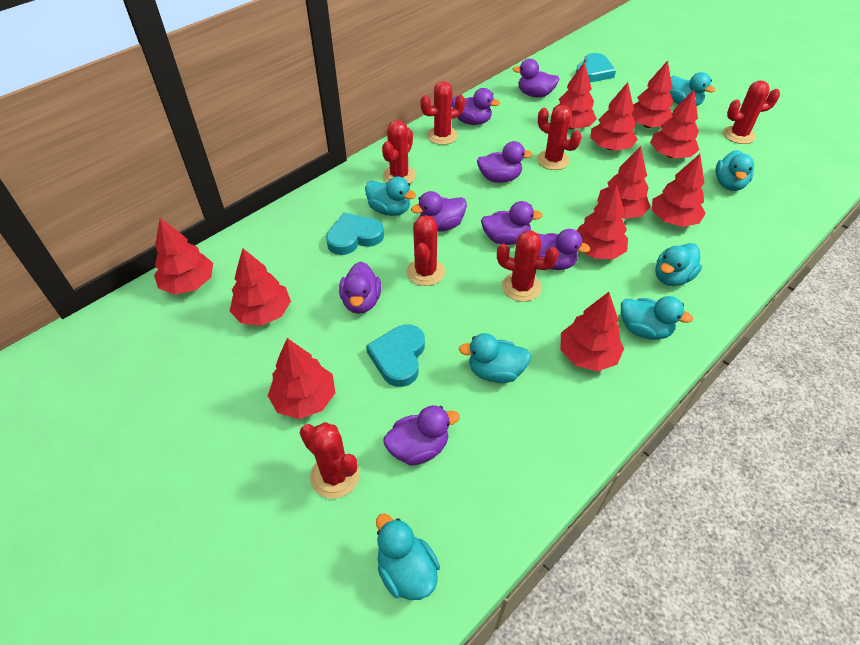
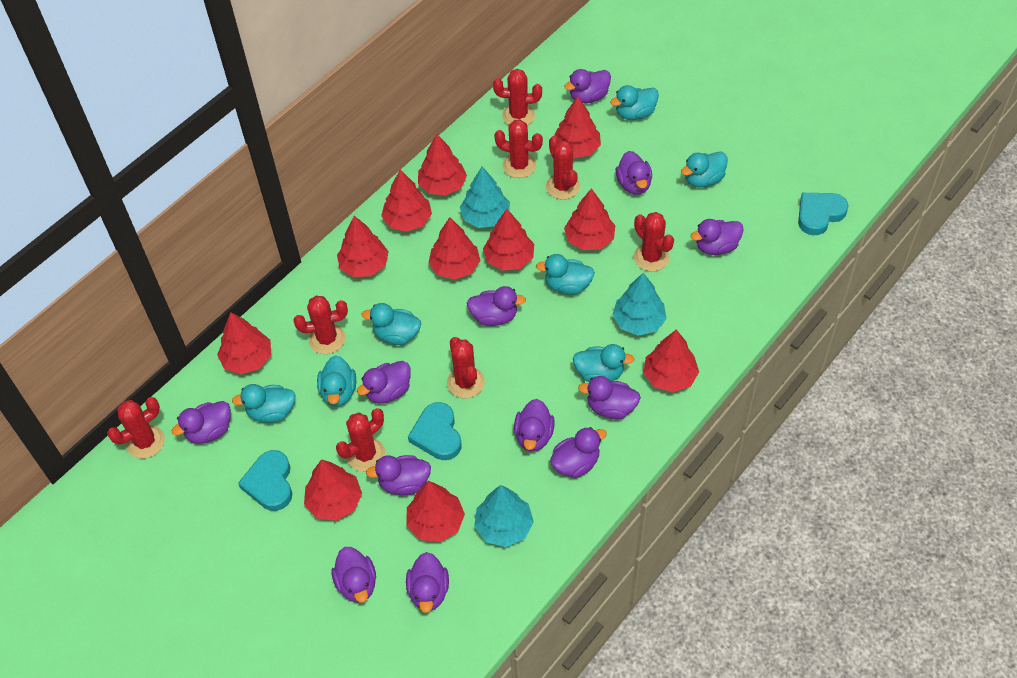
purple duck: 8 -> 12
red cactus: 7 -> 8
turquoise tree: 0 -> 3

